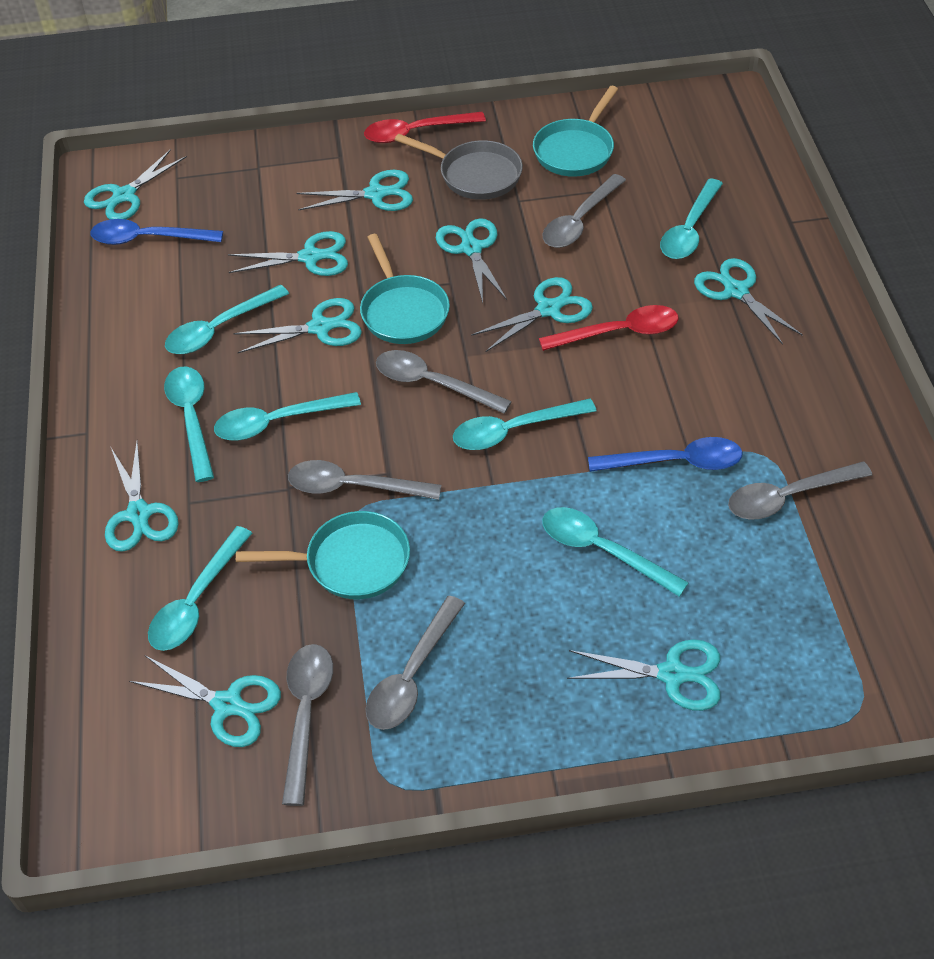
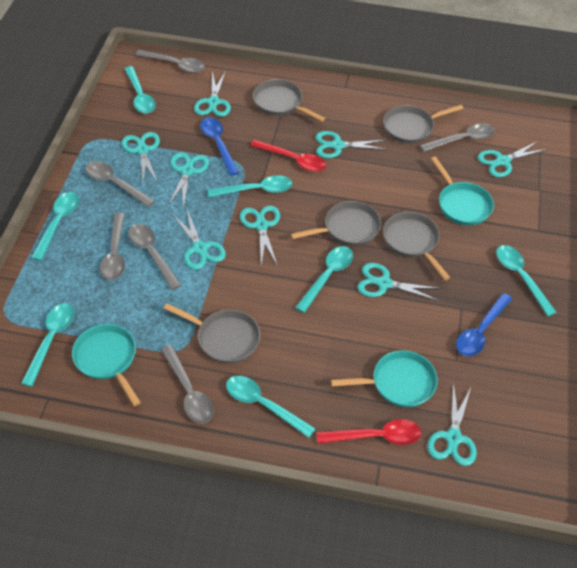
grey pan: 1 -> 5
turquoise scissors: 10 -> 9

